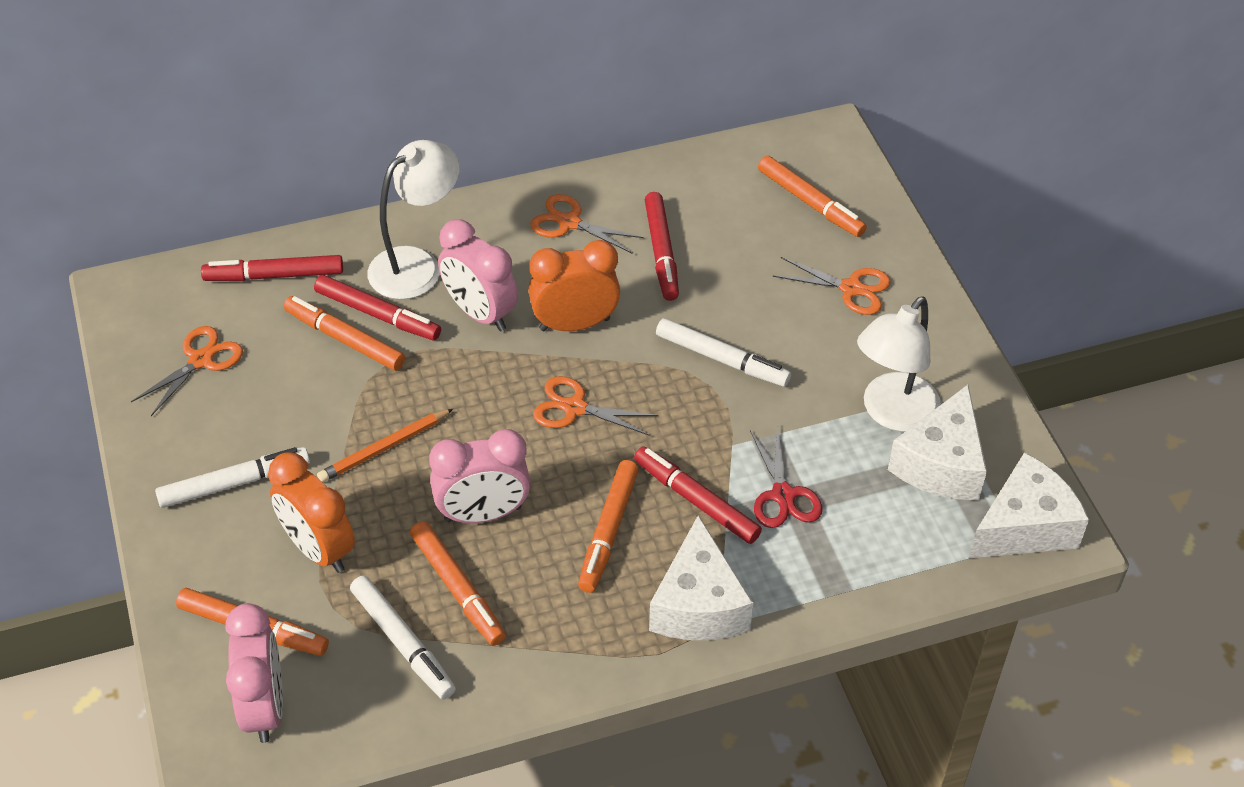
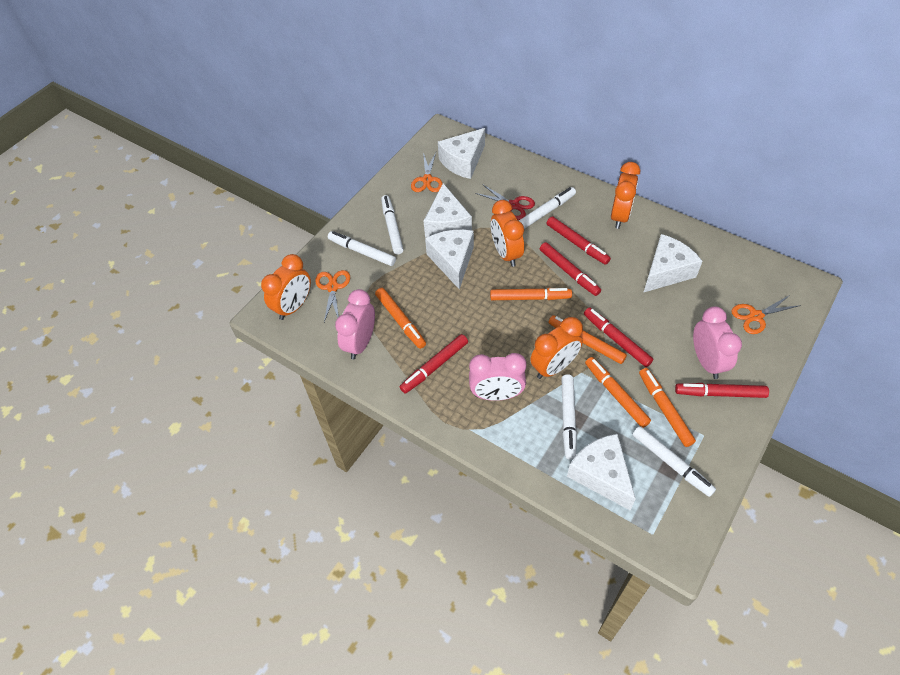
orange clock: 2 -> 4
orange pencil: 1 -> 0
orange scissors: 4 -> 3
red marker: 4 -> 5
white cheese: 3 -> 5
white lamp: 2 -> 0
white marker: 3 -> 5

